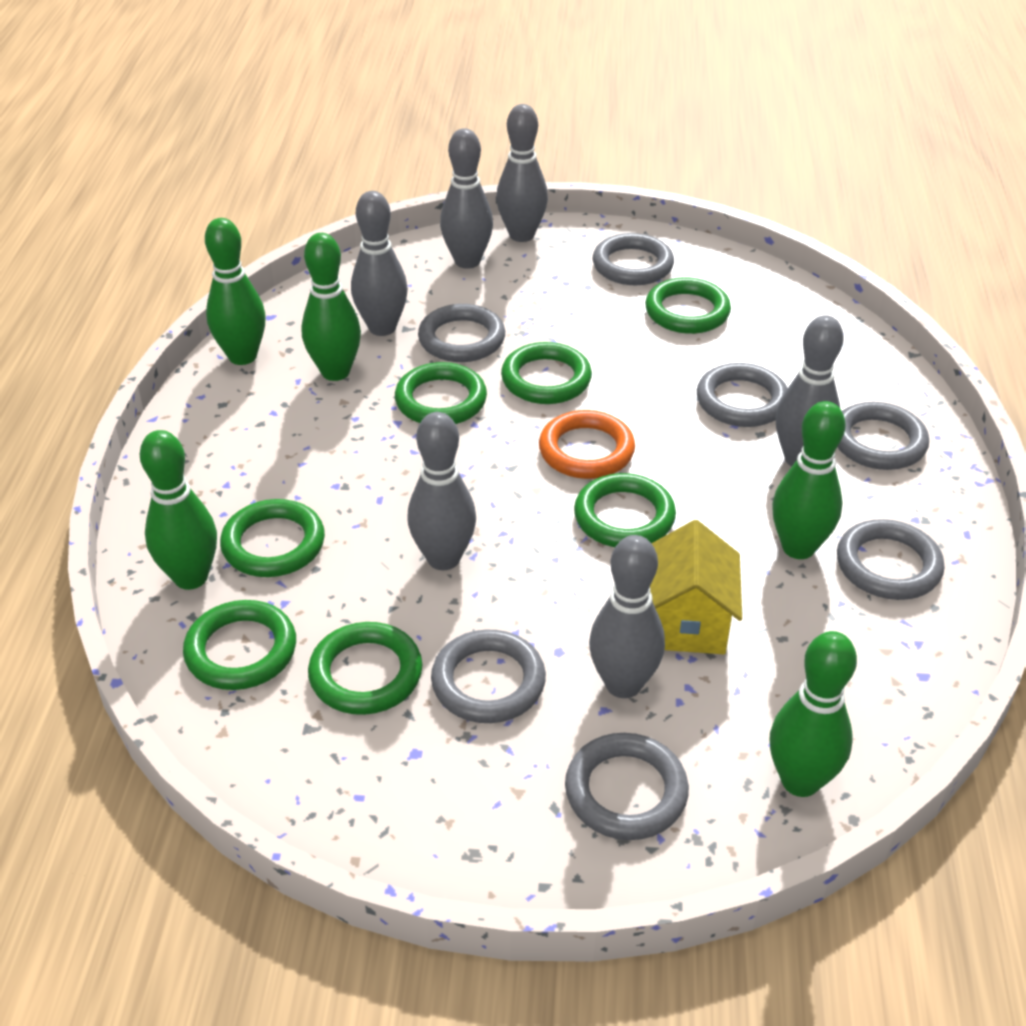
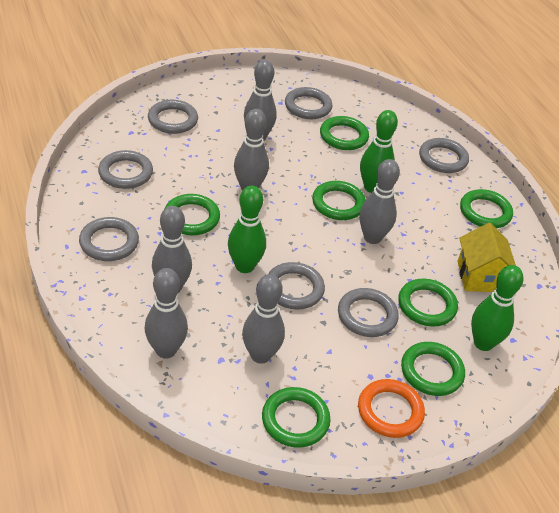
green bowling pin: 5 -> 3

